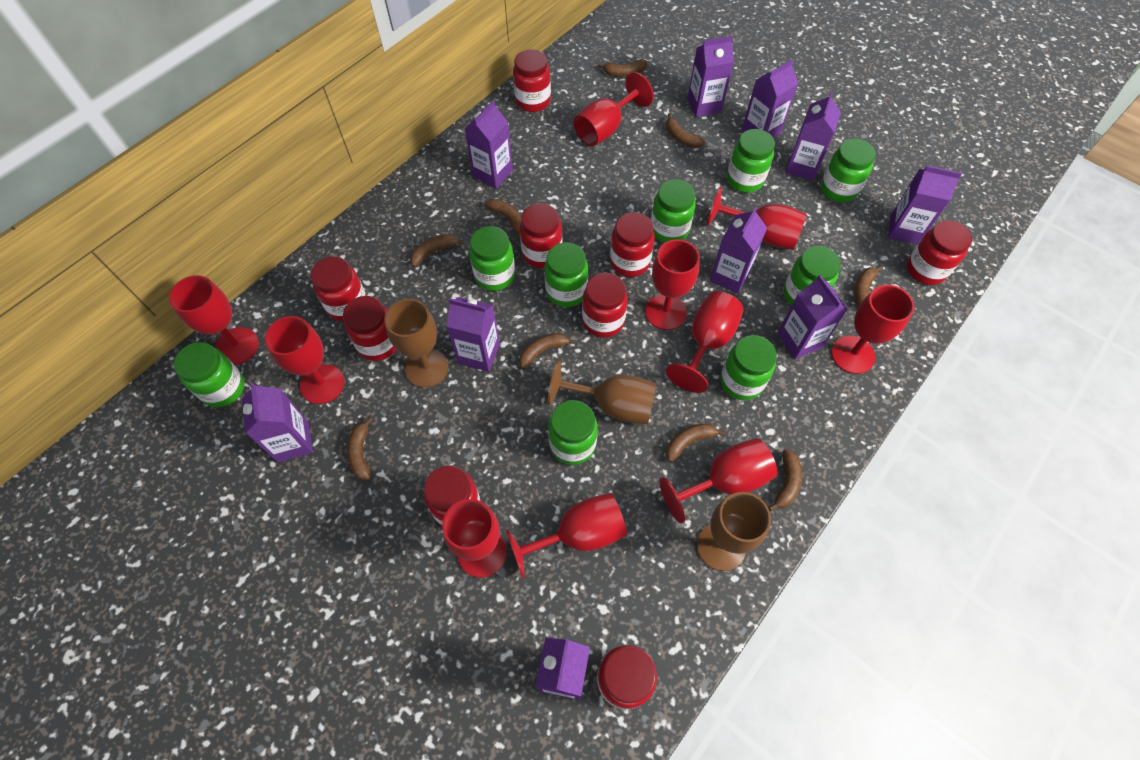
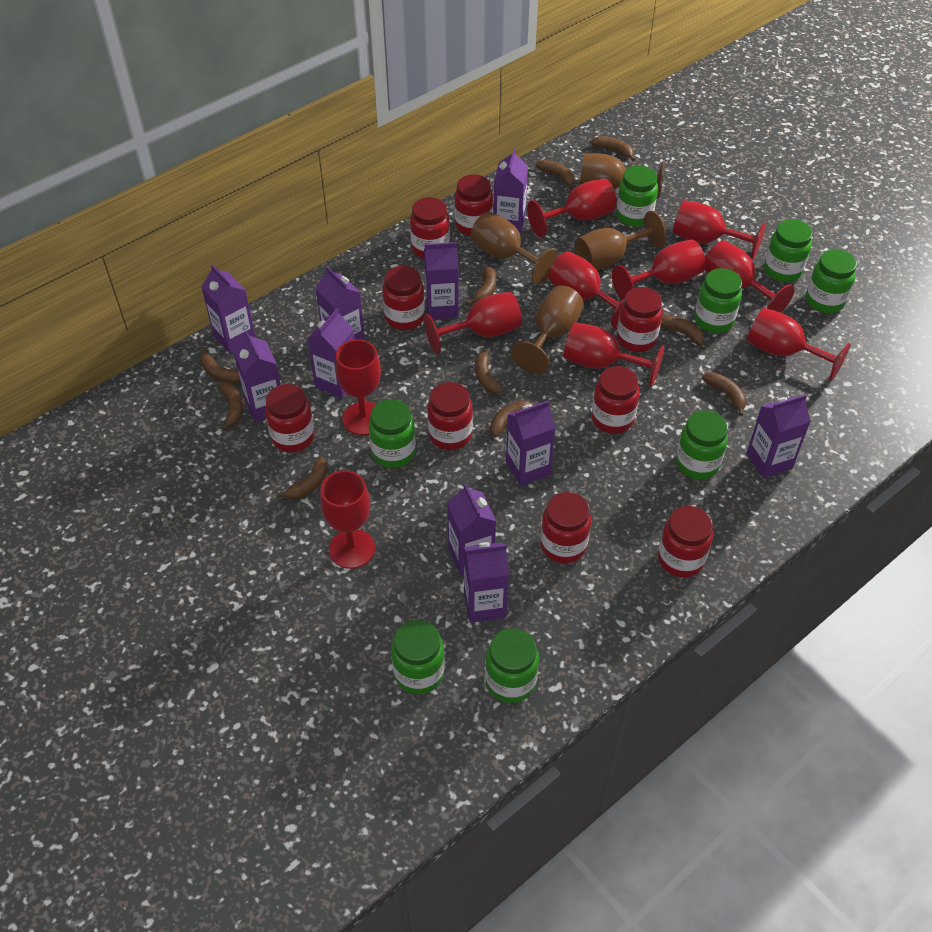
brown banana: 9 -> 10
brown goblet: 3 -> 4
green jar: 9 -> 8

